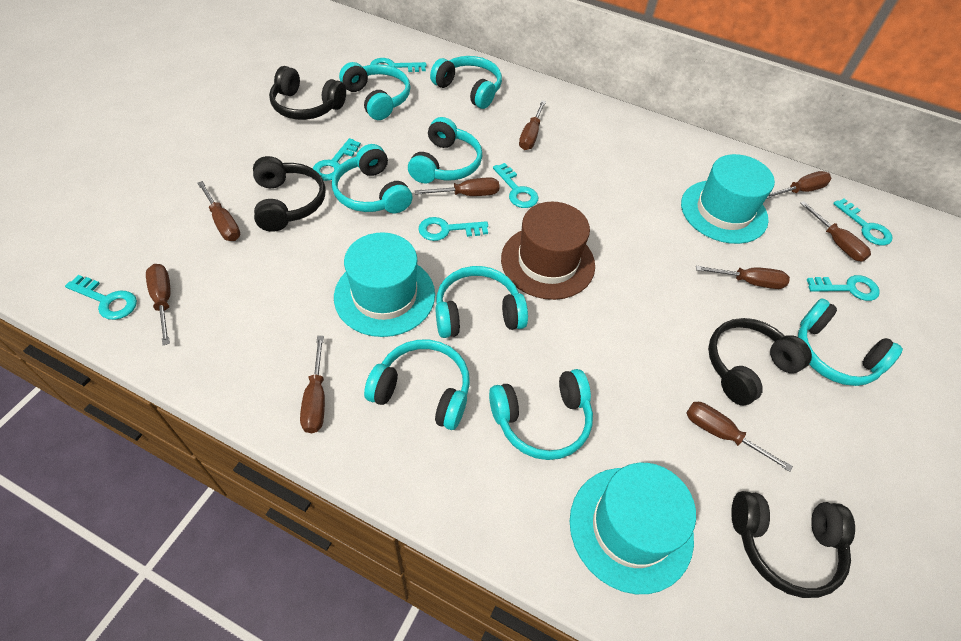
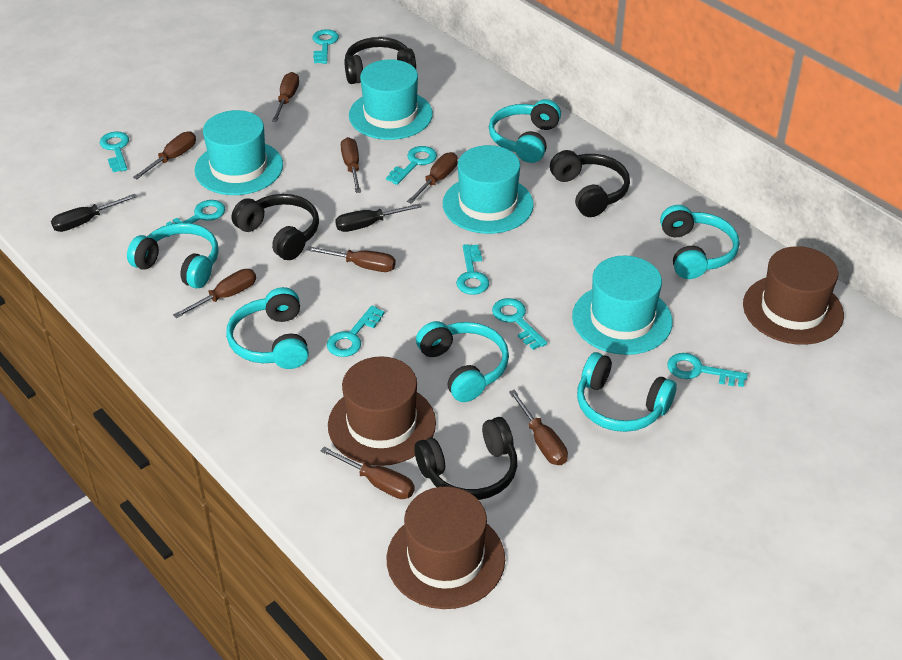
black screwdriver: 0 -> 2
brown hat: 1 -> 3
brown screwdriver: 9 -> 8
turquoise hat: 3 -> 4
turquoise headphones: 8 -> 6
turquoise key: 7 -> 8

